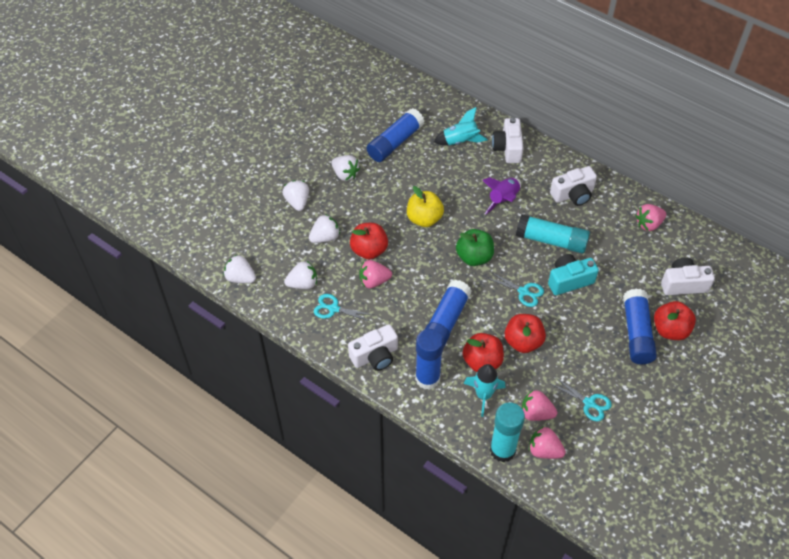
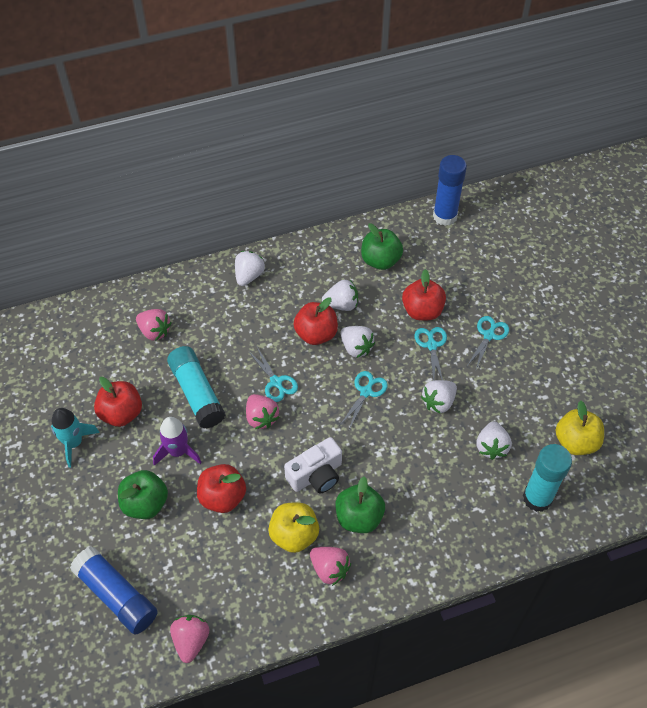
blue glue stick: 4 -> 2
green apple: 1 -> 3
turquoise camera: 1 -> 0
turquoise rocket: 2 -> 1
turquoise scissors: 3 -> 4
white camera: 4 -> 1
yellow apple: 1 -> 2

